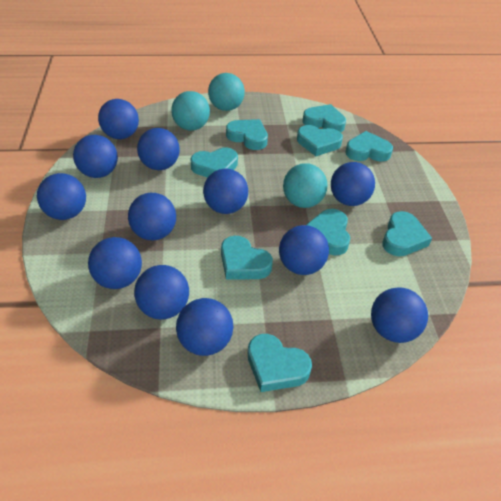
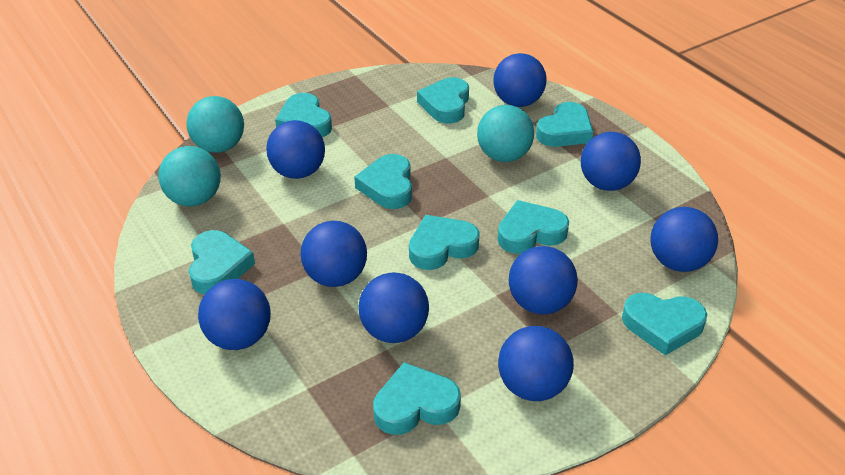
blue ball: 12 -> 9

